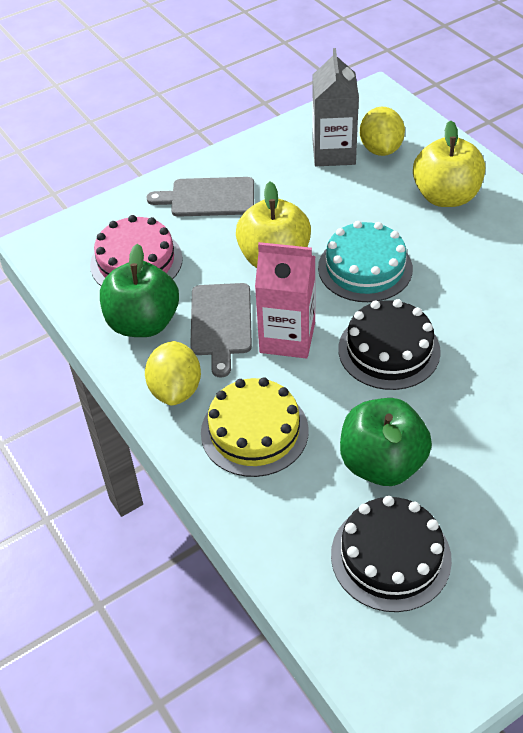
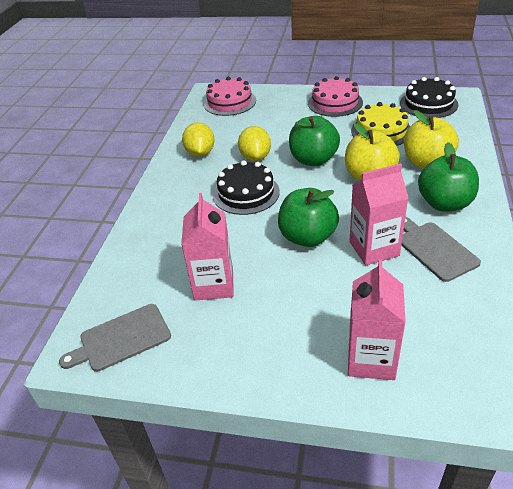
green apple: 2 -> 3
grey carton: 1 -> 0
pink cake: 1 -> 2
pink carton: 1 -> 3
turquoise cake: 1 -> 0

